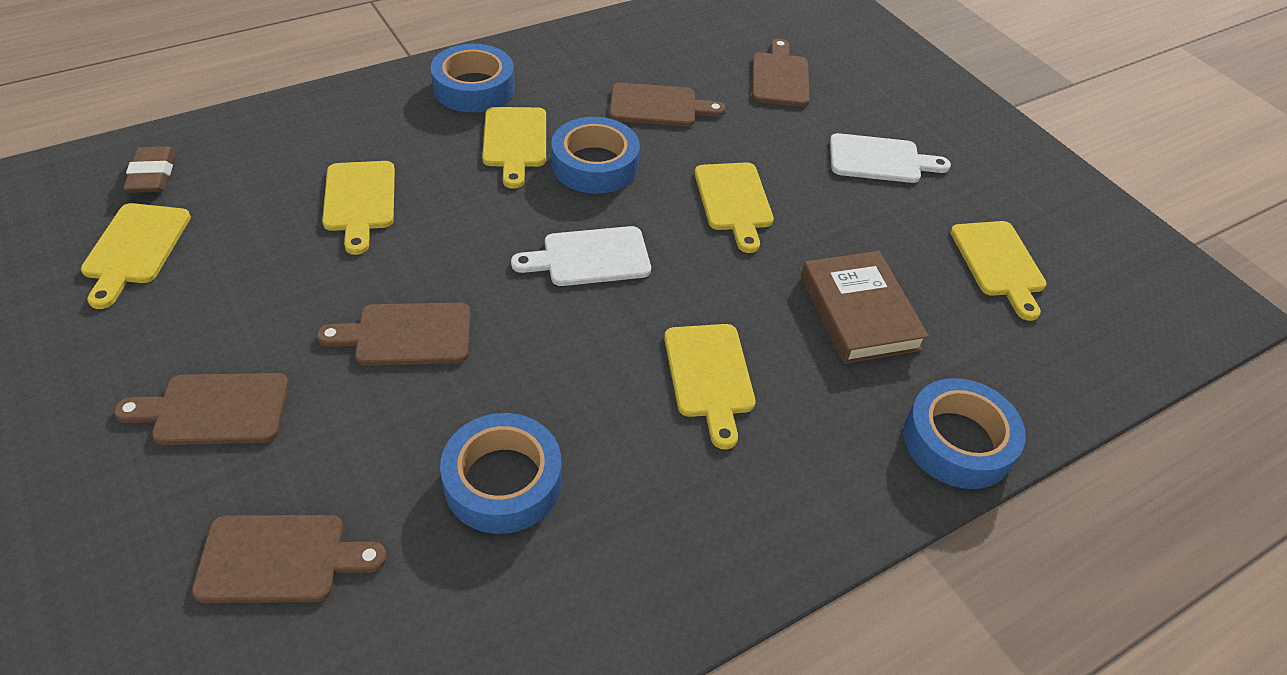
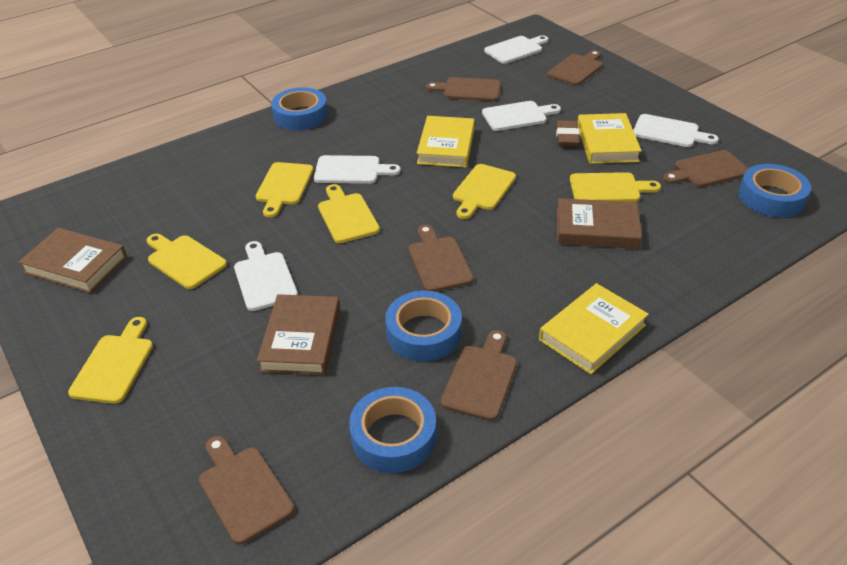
brown book: 1 -> 3
brown cutting board: 5 -> 6
white cutting board: 2 -> 5
yellow book: 0 -> 3

